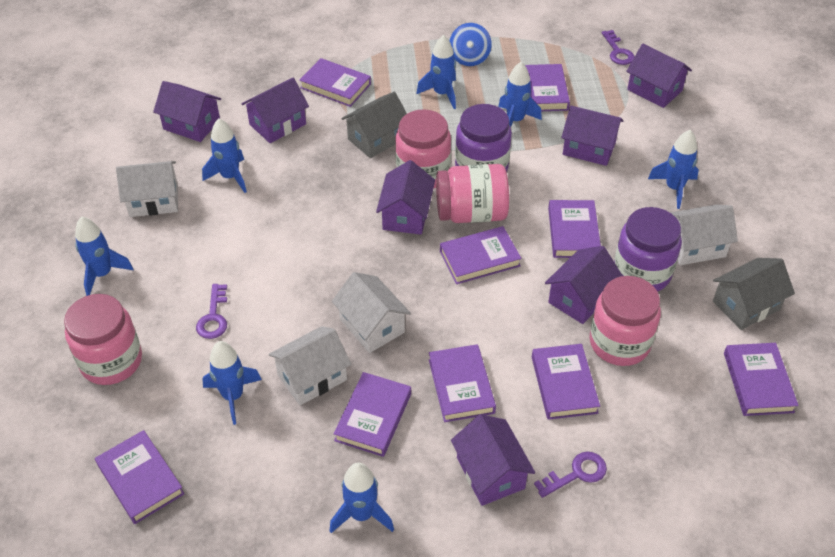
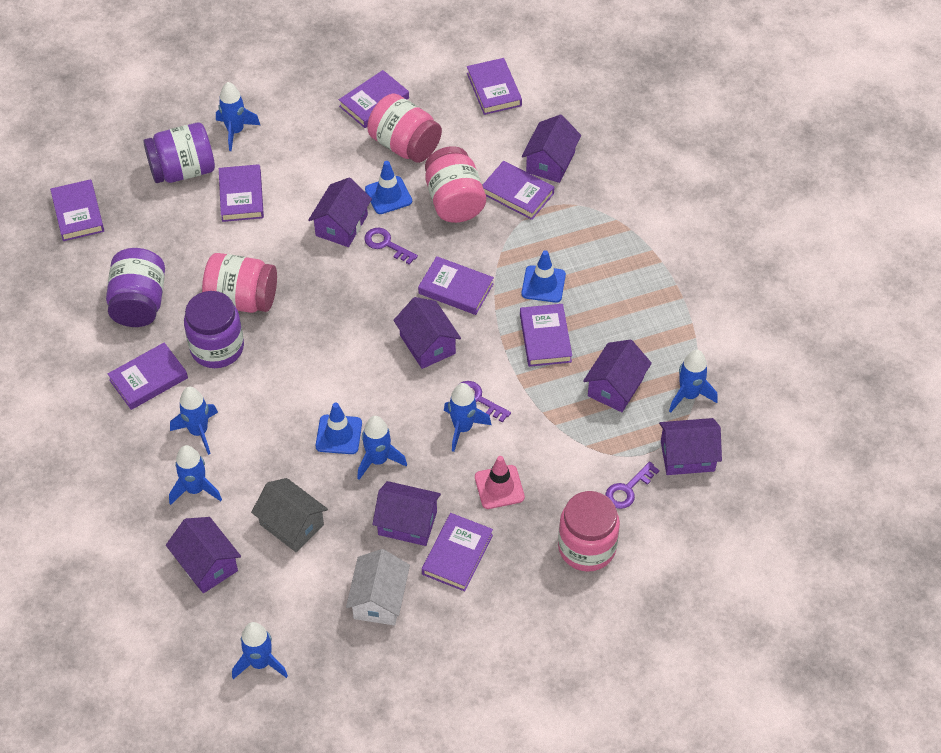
blue spinning top: 1 -> 0
blue traffic cone: 0 -> 3
grey house: 2 -> 1
pink traffic cone: 0 -> 1
purple jar: 2 -> 3
white house: 4 -> 1

